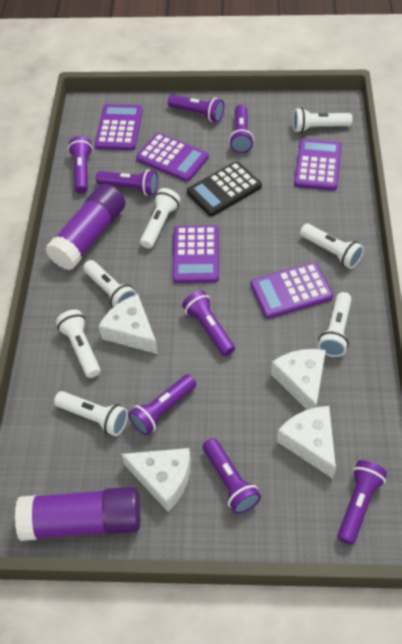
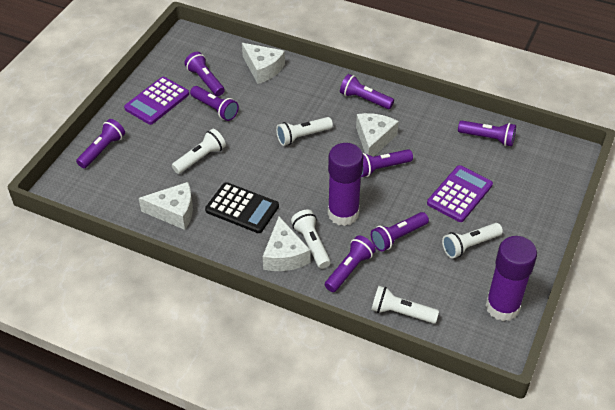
purple calculator: 5 -> 2
white flashlight: 7 -> 5

